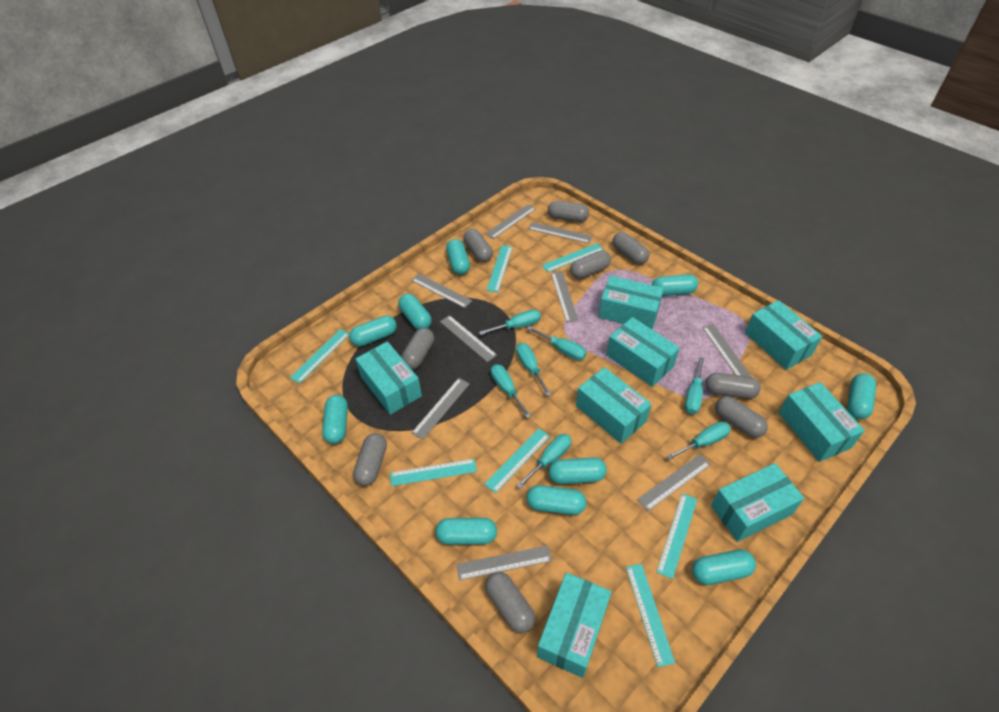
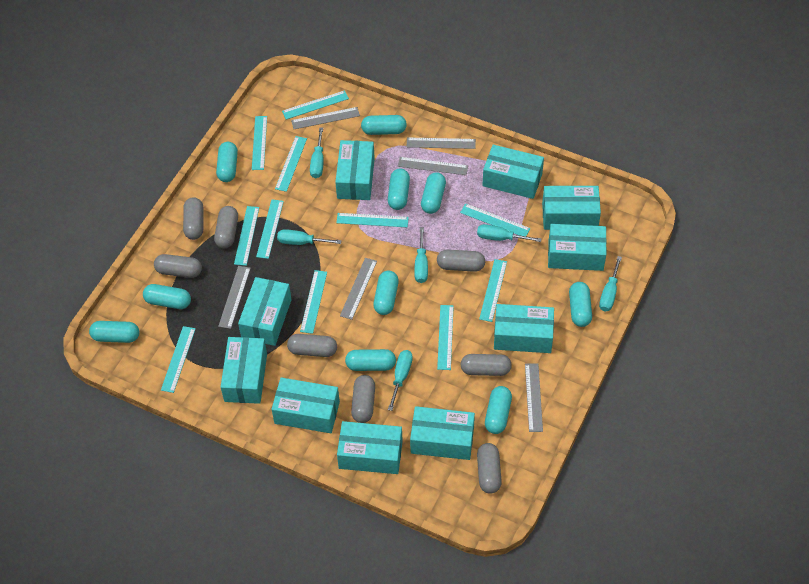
grey capsule: 9 -> 8
grey ruler: 9 -> 6
turquoise box: 8 -> 10
turquoise ruler: 7 -> 11
turquoise screwdriver: 7 -> 6

